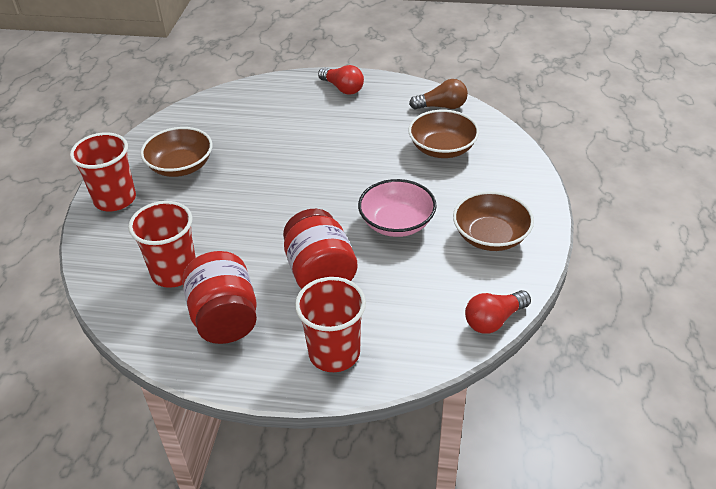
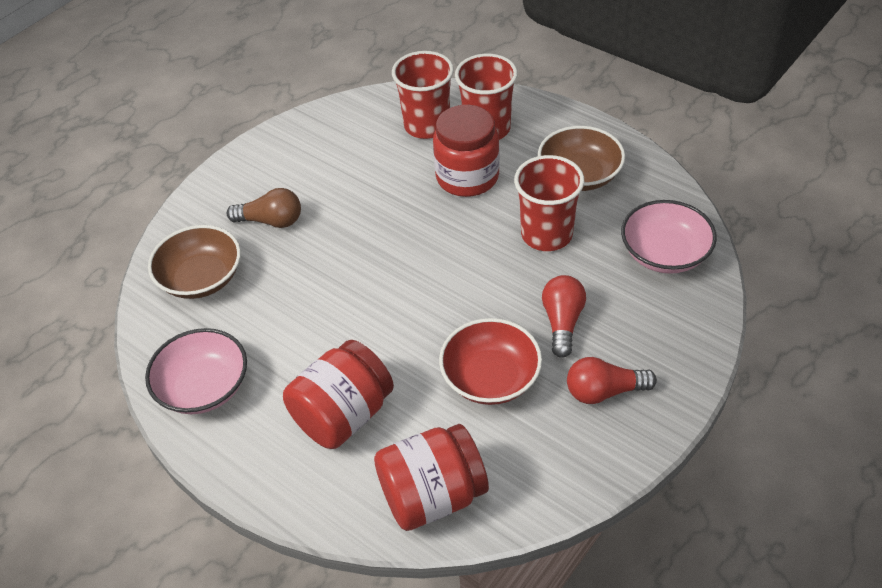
brown bowl: 3 -> 2
pink bowl: 1 -> 2
red bowl: 0 -> 1
red jar: 2 -> 3

